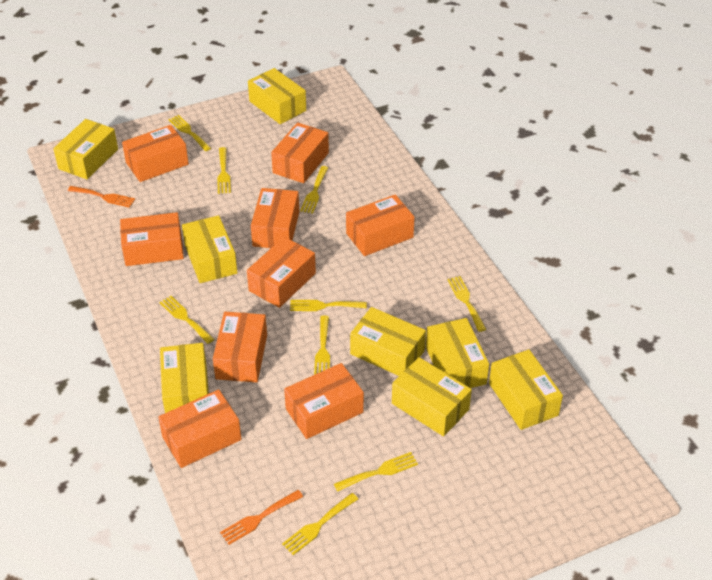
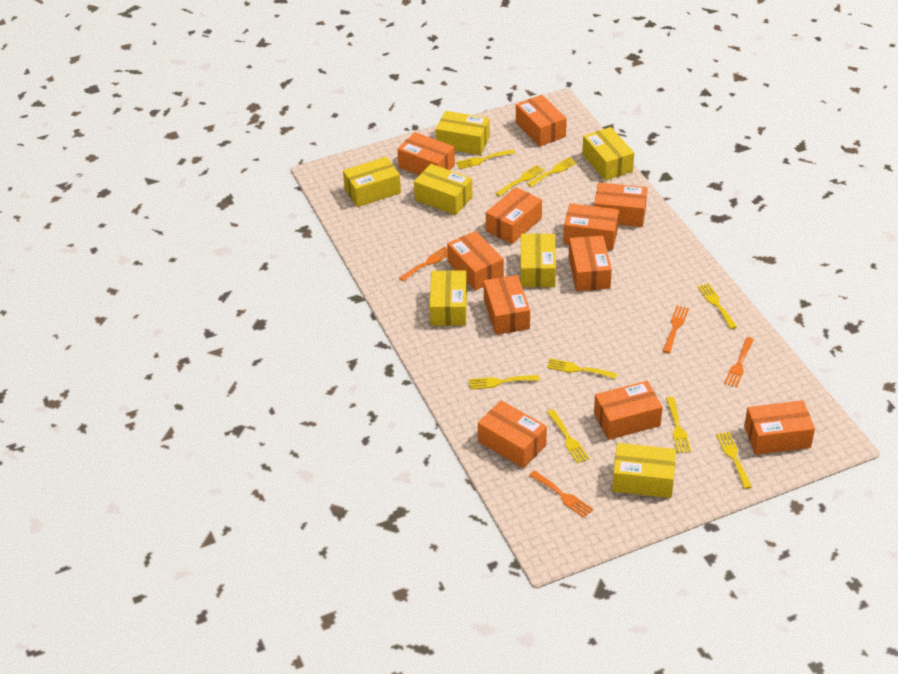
orange box: 9 -> 11
orange fork: 2 -> 4
yellow box: 8 -> 7

